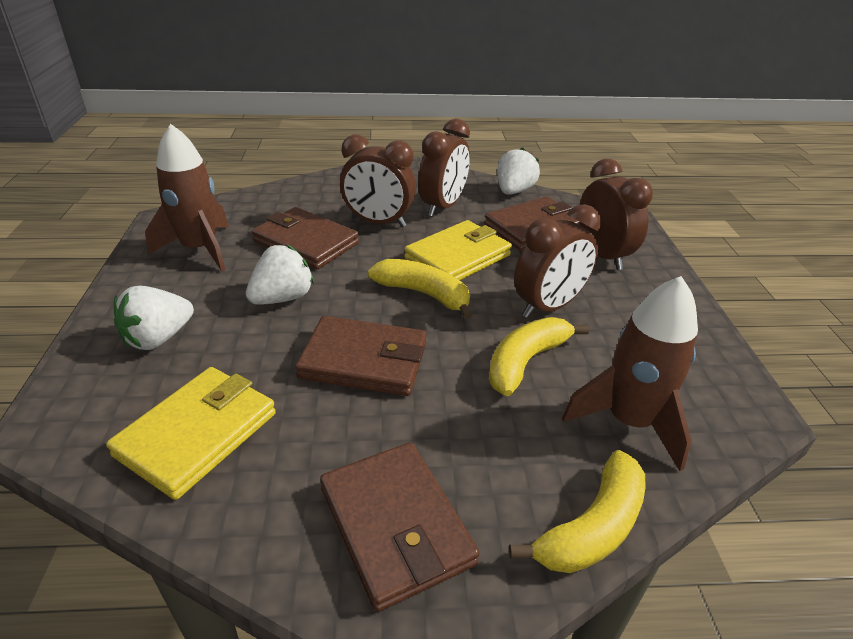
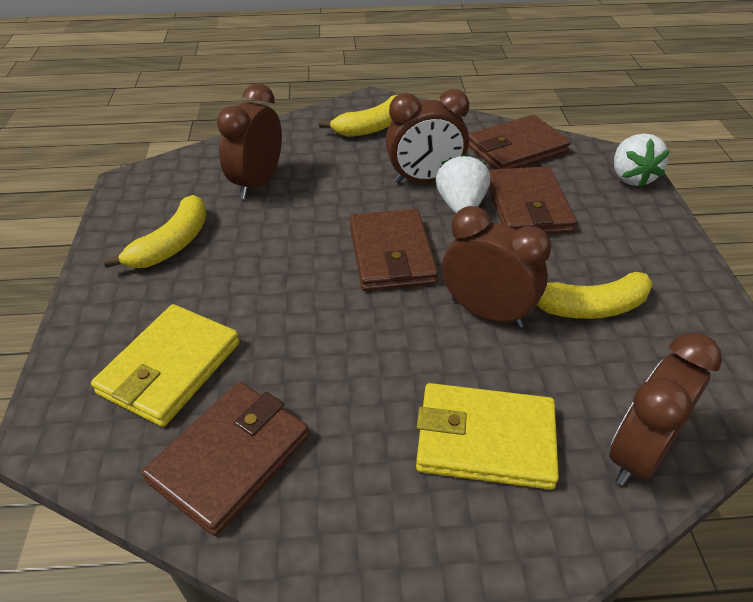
brown rocket: 2 -> 0
white strawberry: 3 -> 2

